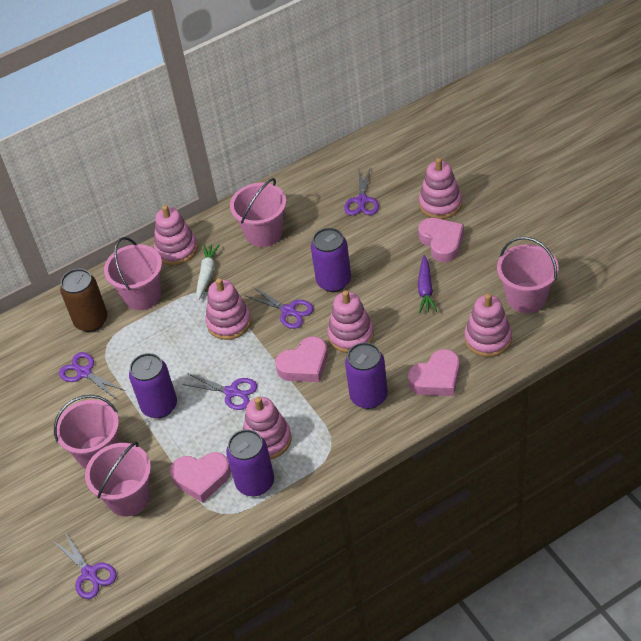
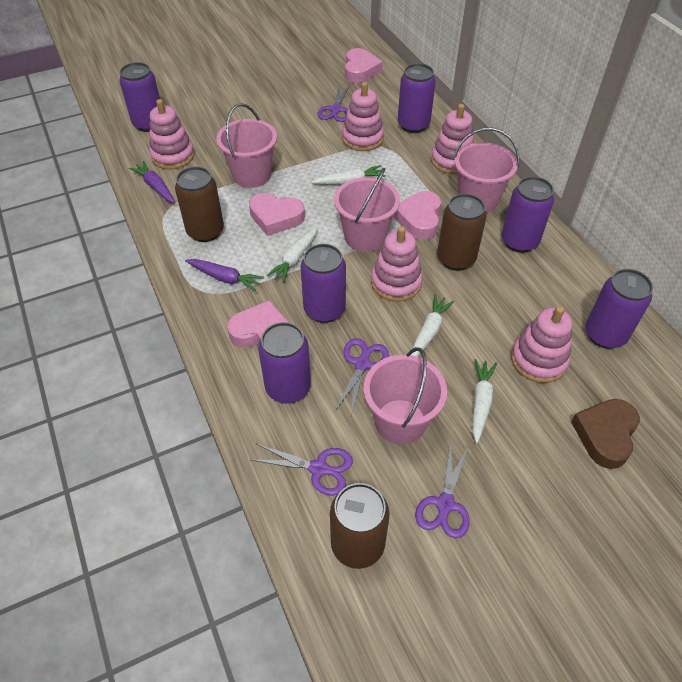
brown can: 1 -> 3
brown heart: 0 -> 1
pink bucket: 5 -> 4
pink stacking toy: 6 -> 5
purple can: 4 -> 6
purple carrot: 1 -> 2
purple scissors: 5 -> 4
white carrot: 1 -> 4

